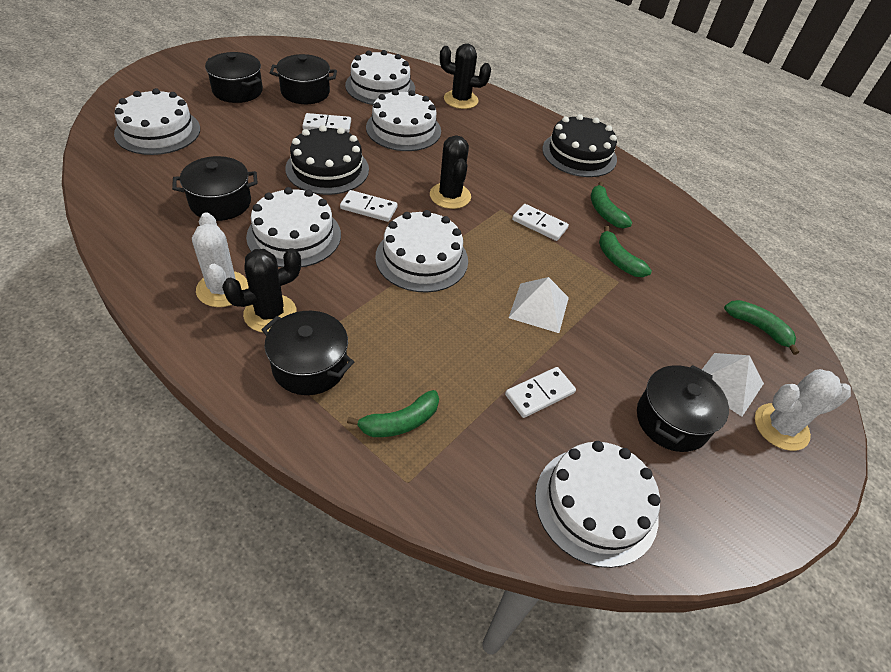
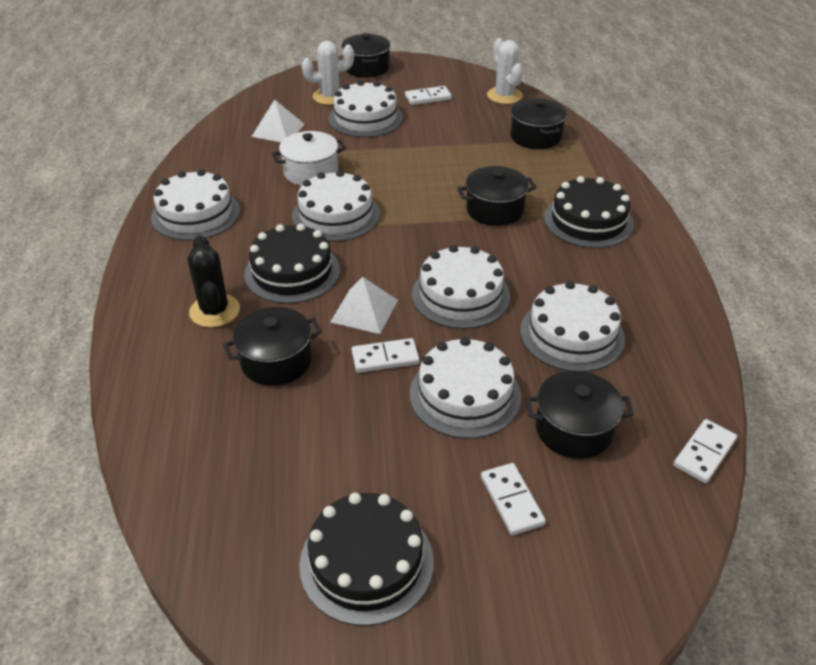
black cactus: 3 -> 1
black cake: 2 -> 3
green banana: 4 -> 0
white pot: 0 -> 1

